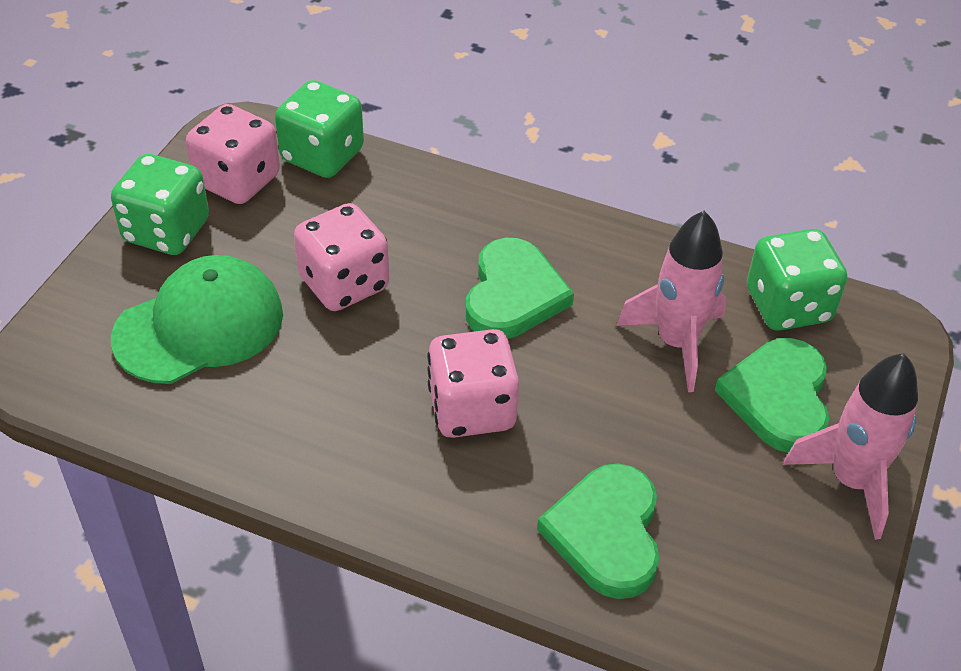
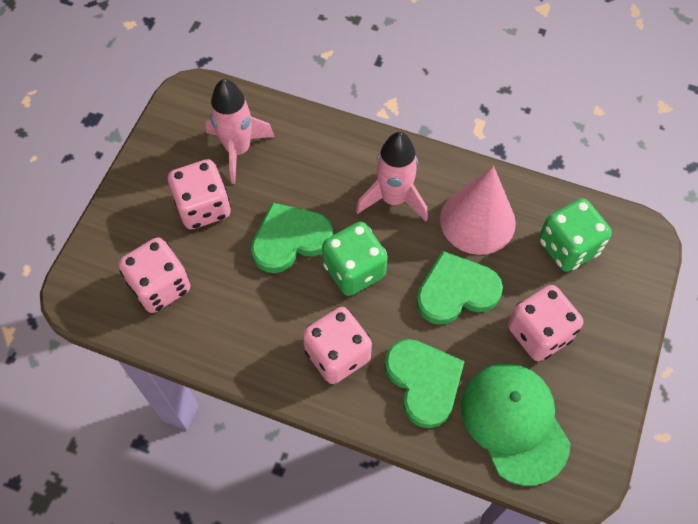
green dice: 3 -> 2
pink cone: 0 -> 1
pink dice: 3 -> 4

